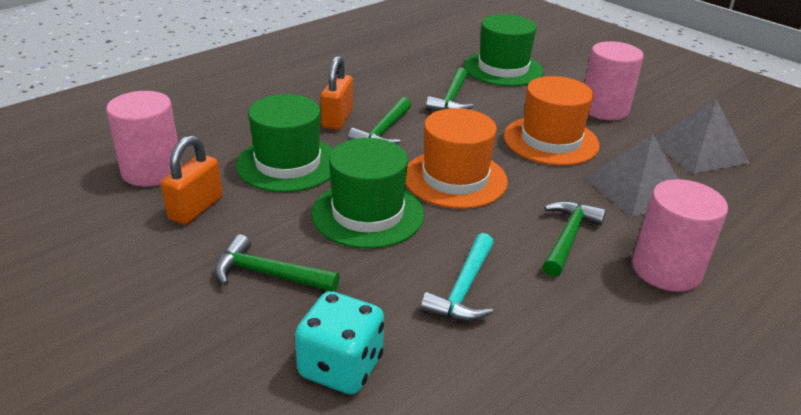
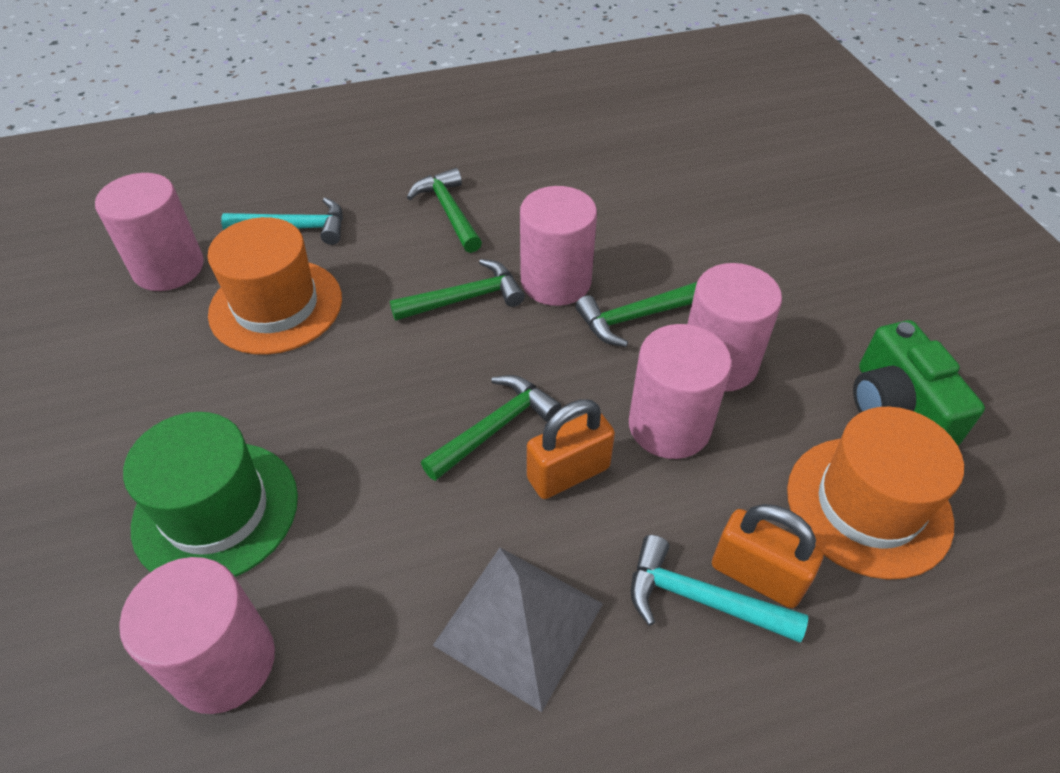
green camera: 0 -> 1
green hat: 3 -> 1
grey pyramid: 2 -> 1
pink cylinder: 3 -> 5
turquoise dice: 1 -> 0
turquoise hammer: 1 -> 2

